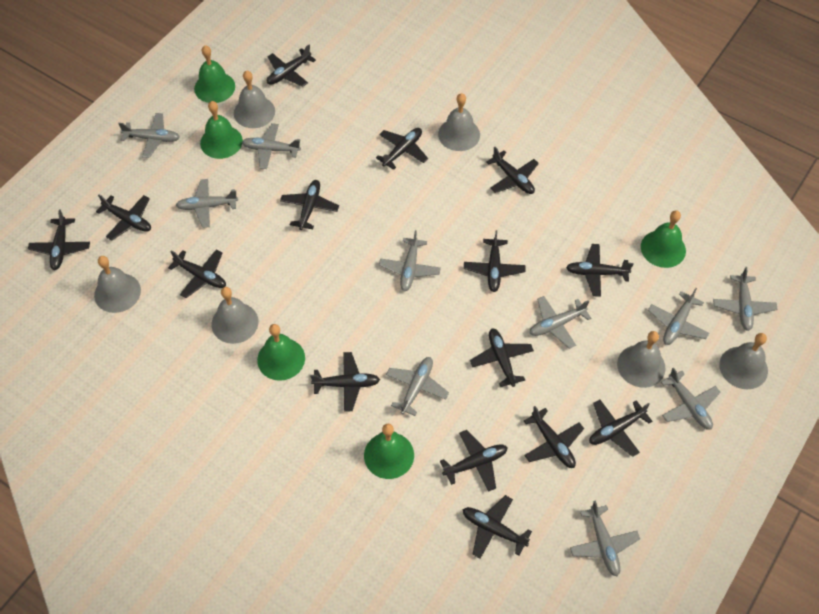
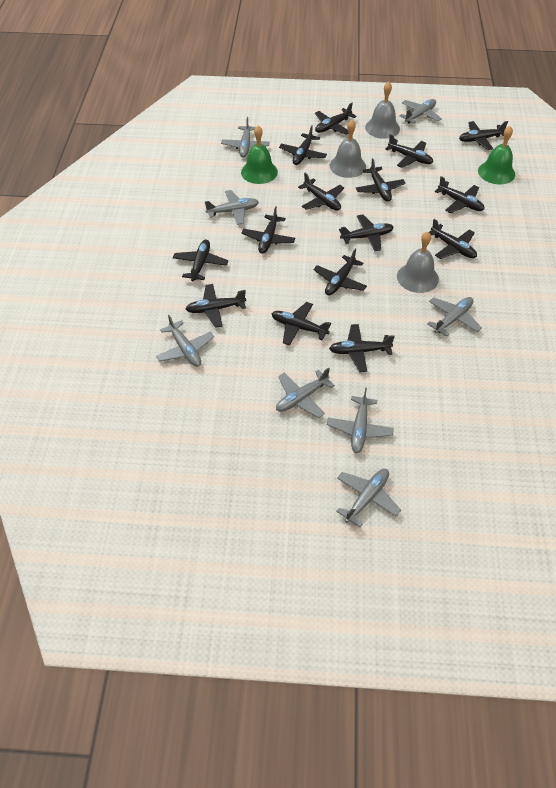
green bell: 5 -> 2
grey bell: 6 -> 3
grey plane: 10 -> 8

